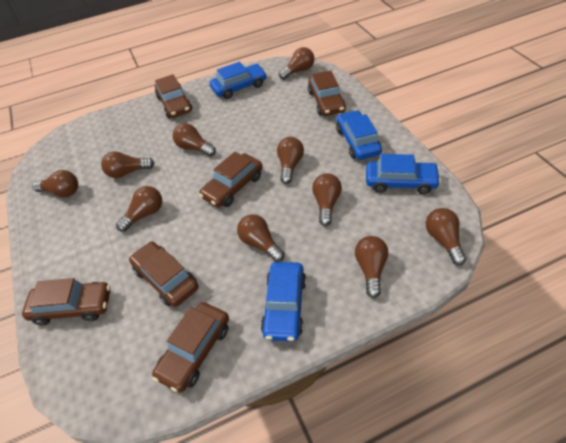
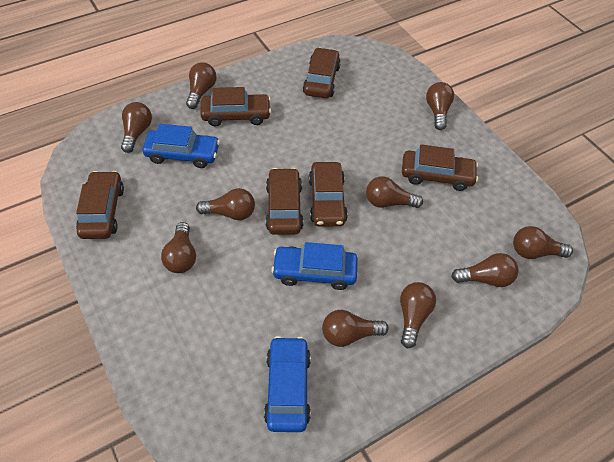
blue car: 4 -> 3

